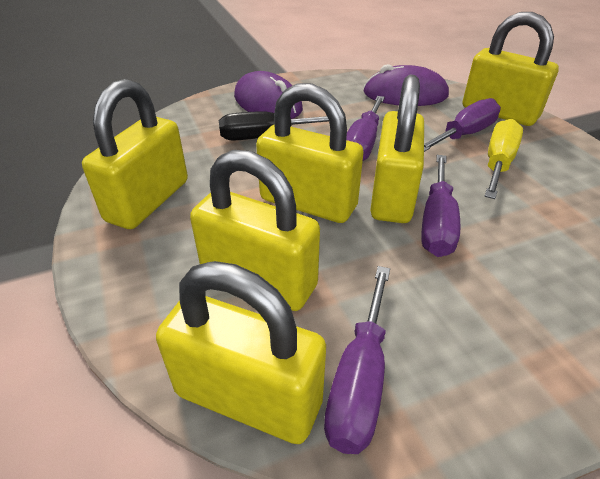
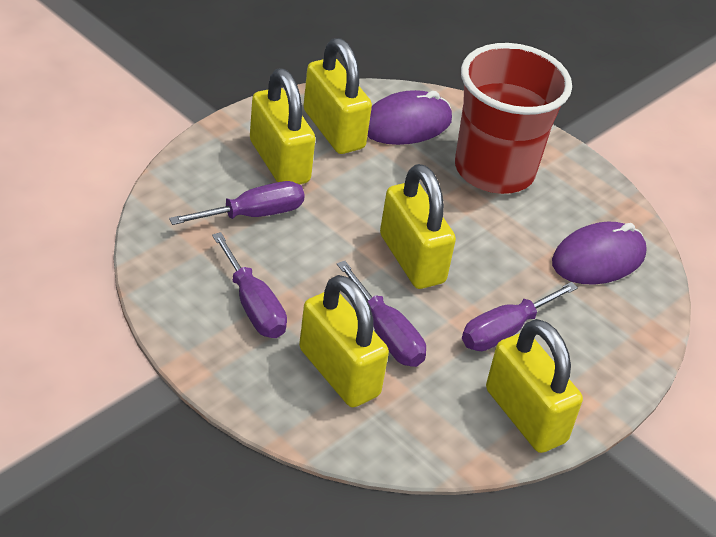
black screwdriver: 1 -> 0
red cup: 0 -> 1
yellow padlock: 6 -> 5
yellow screwdriver: 1 -> 0

